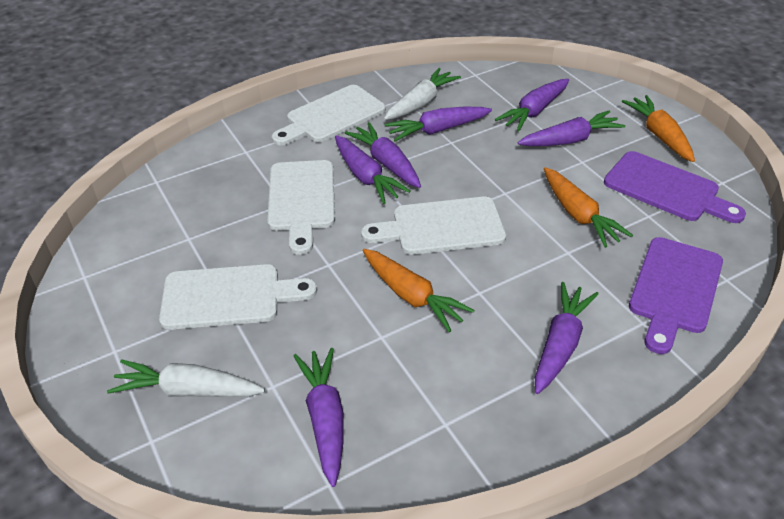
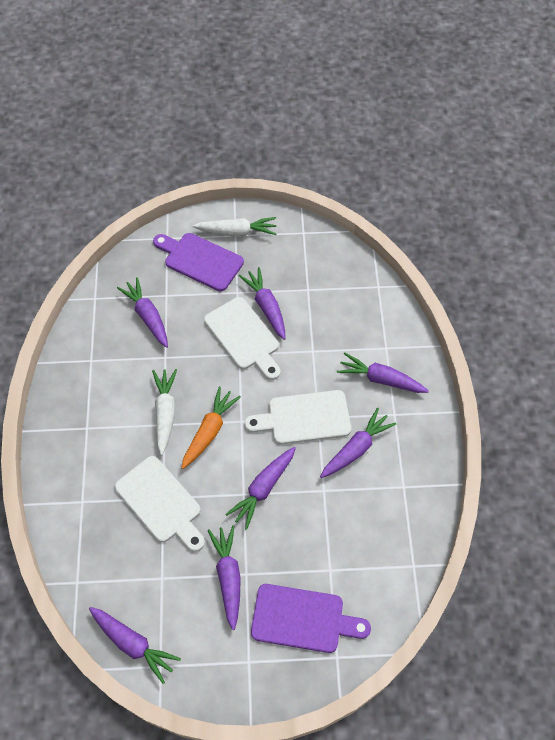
orange carrot: 3 -> 1
white cutting board: 4 -> 3

